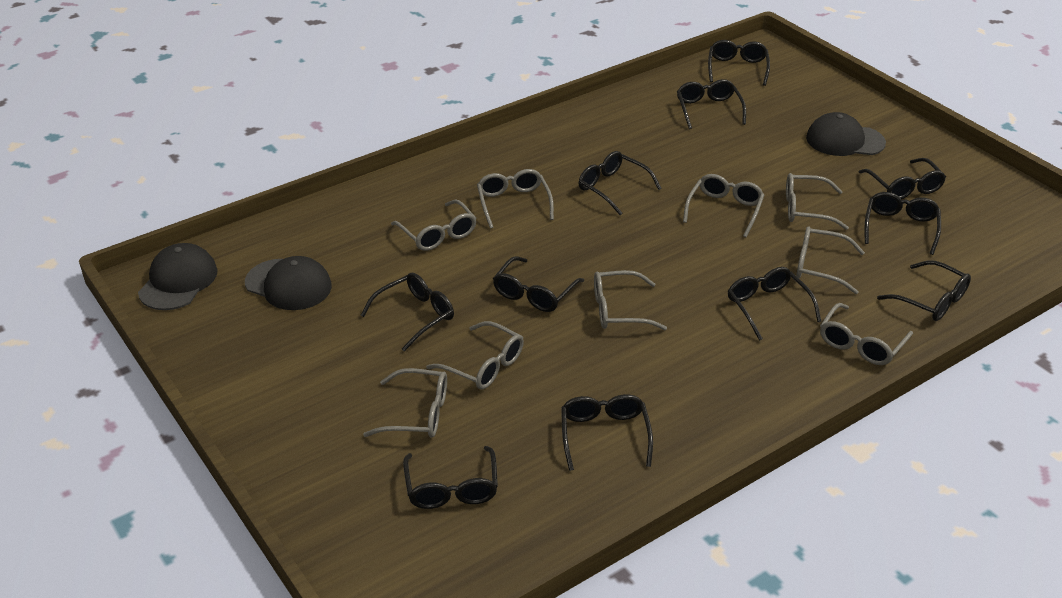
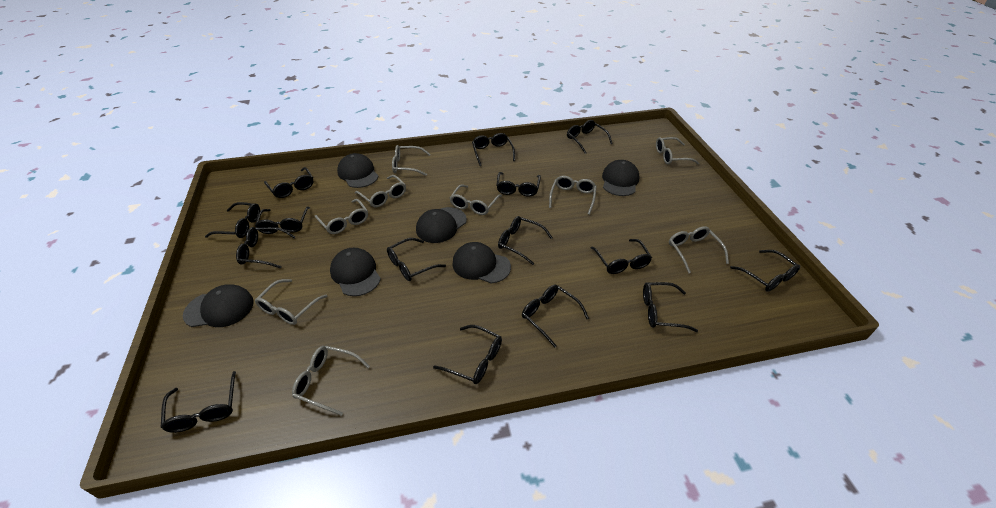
black cap: 3 -> 6
black glasses: 11 -> 15

